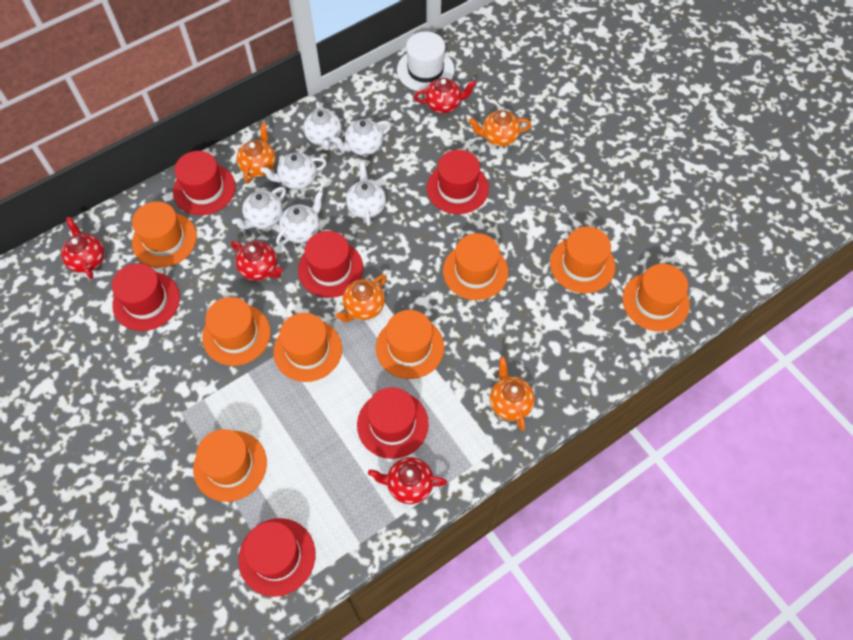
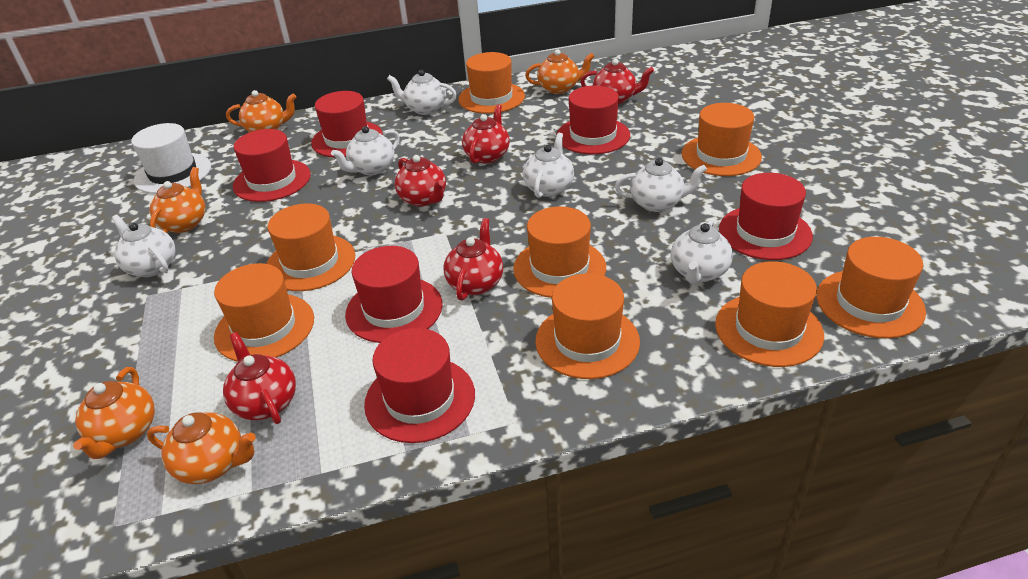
orange teapot: 4 -> 5
red teapot: 4 -> 5

